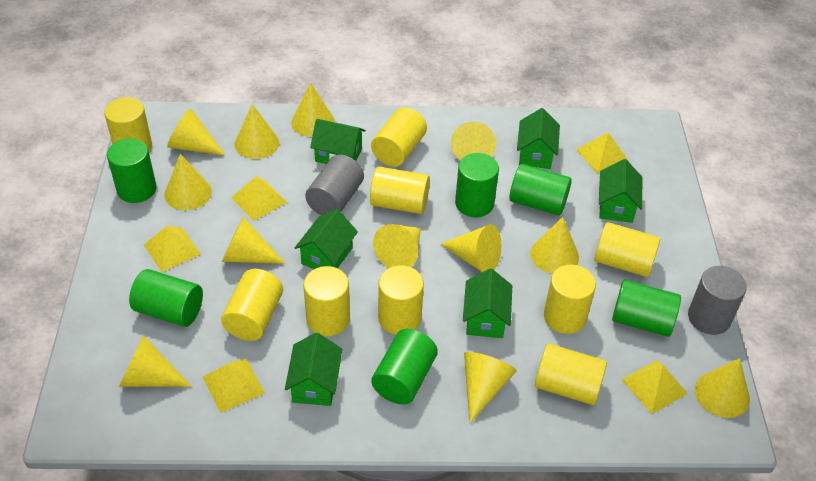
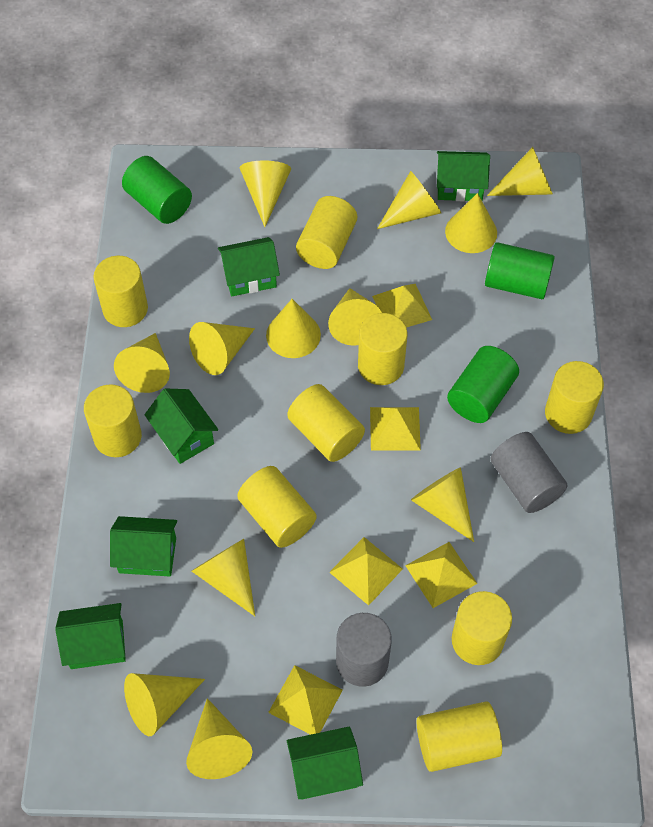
green cylinder: 6 -> 3

